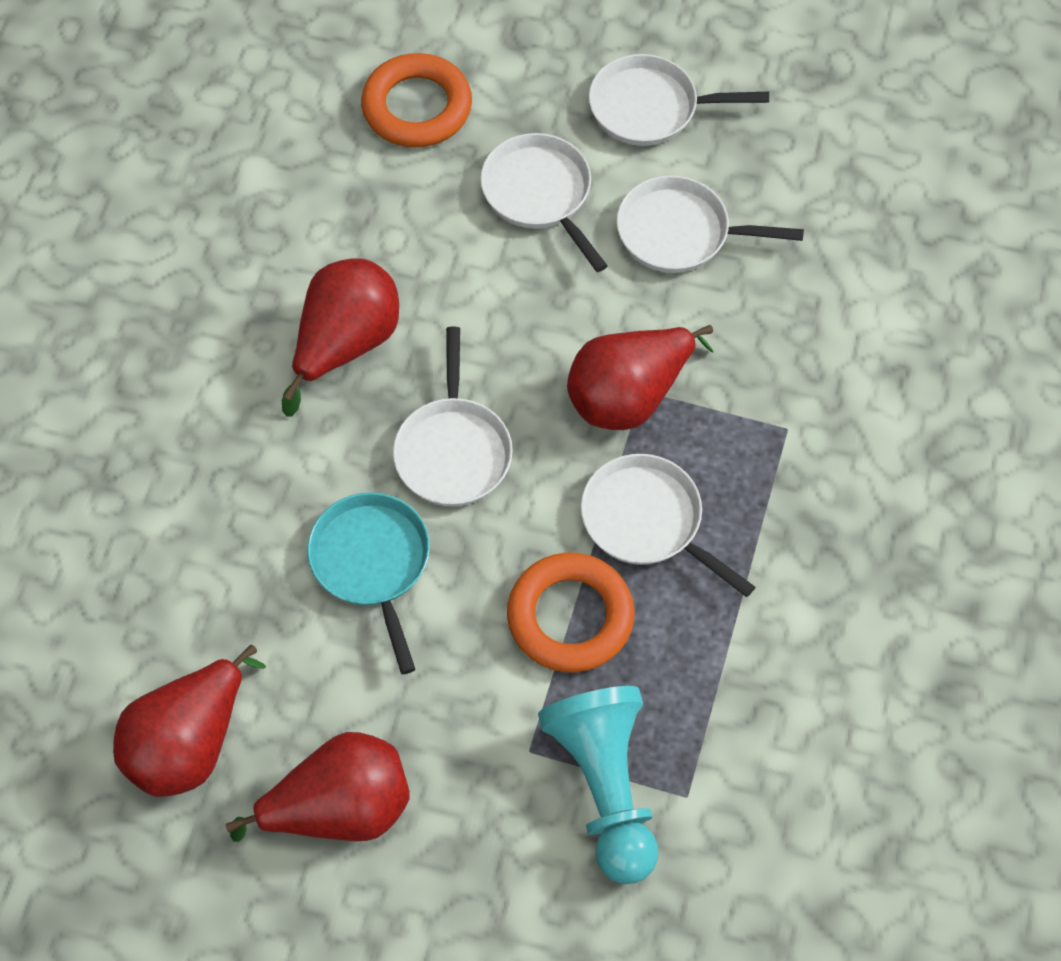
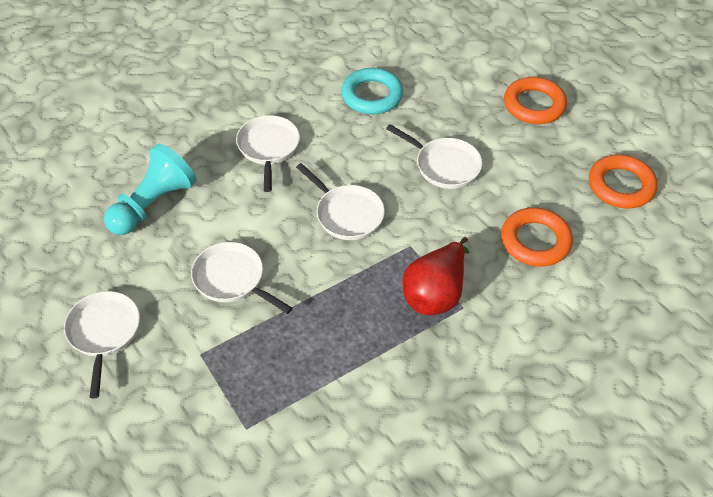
orange ring: 2 -> 3
red pear: 4 -> 1
turquoise pan: 1 -> 0
turquoise ring: 0 -> 1

